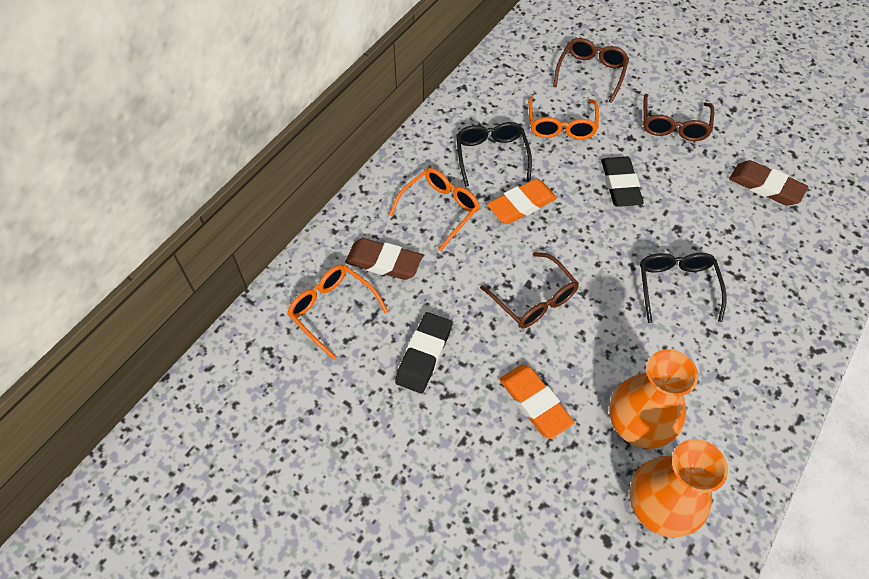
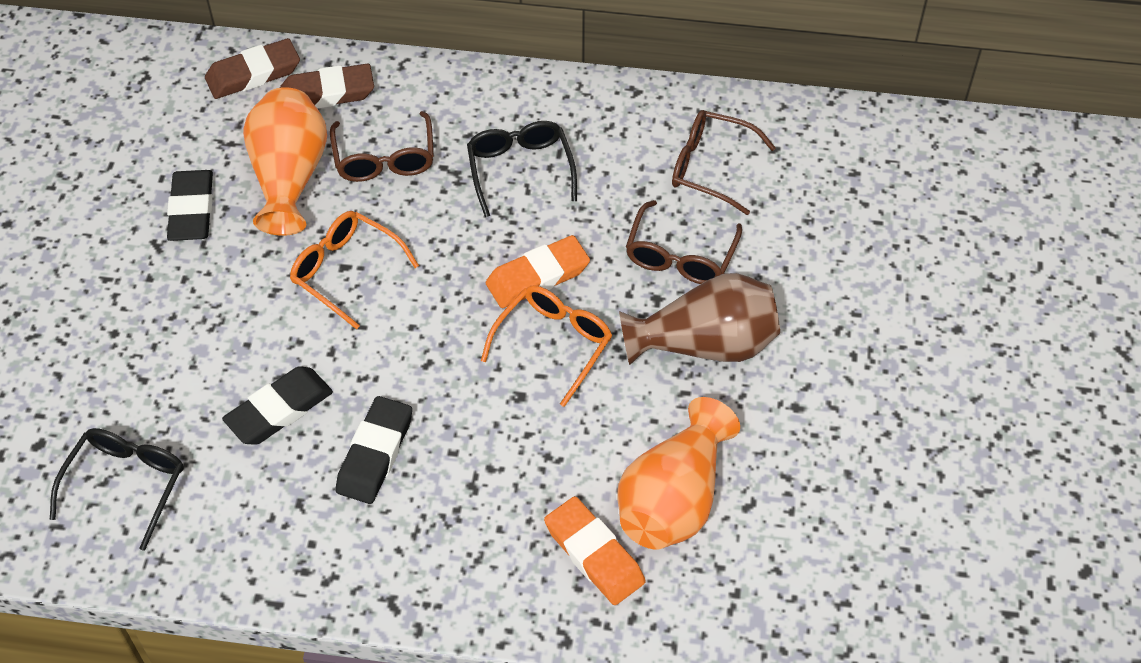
black eraser: 2 -> 3
brown vase: 0 -> 1
orange glasses: 3 -> 2

